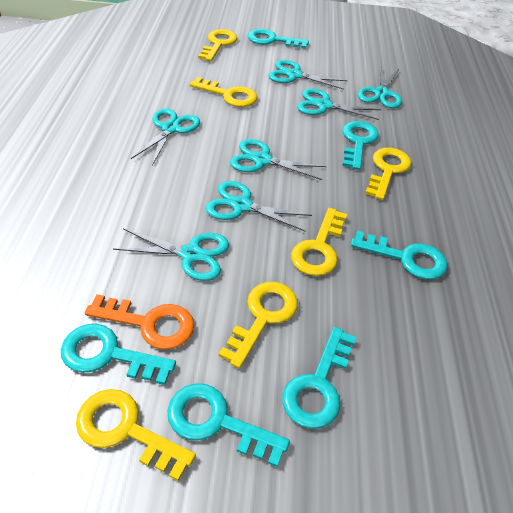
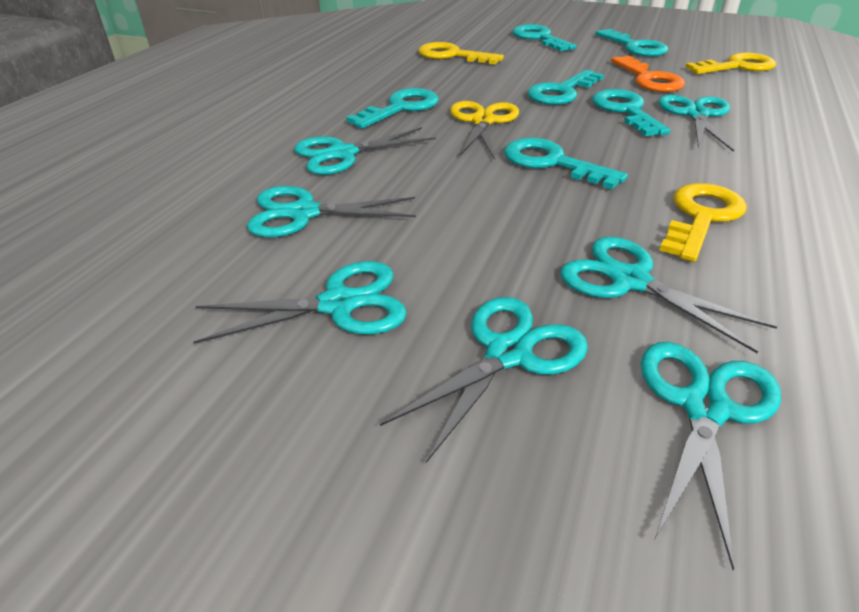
yellow key: 6 -> 3
yellow scissors: 0 -> 1

